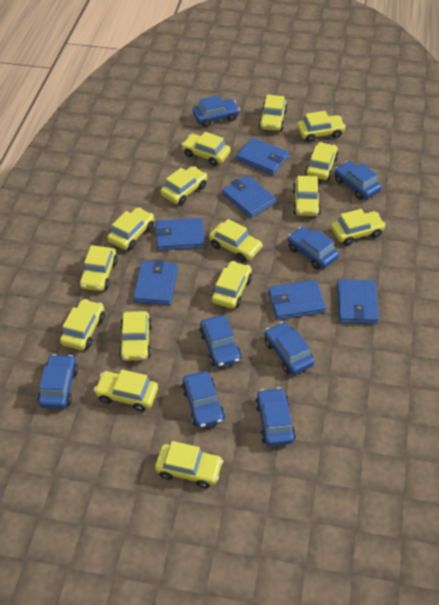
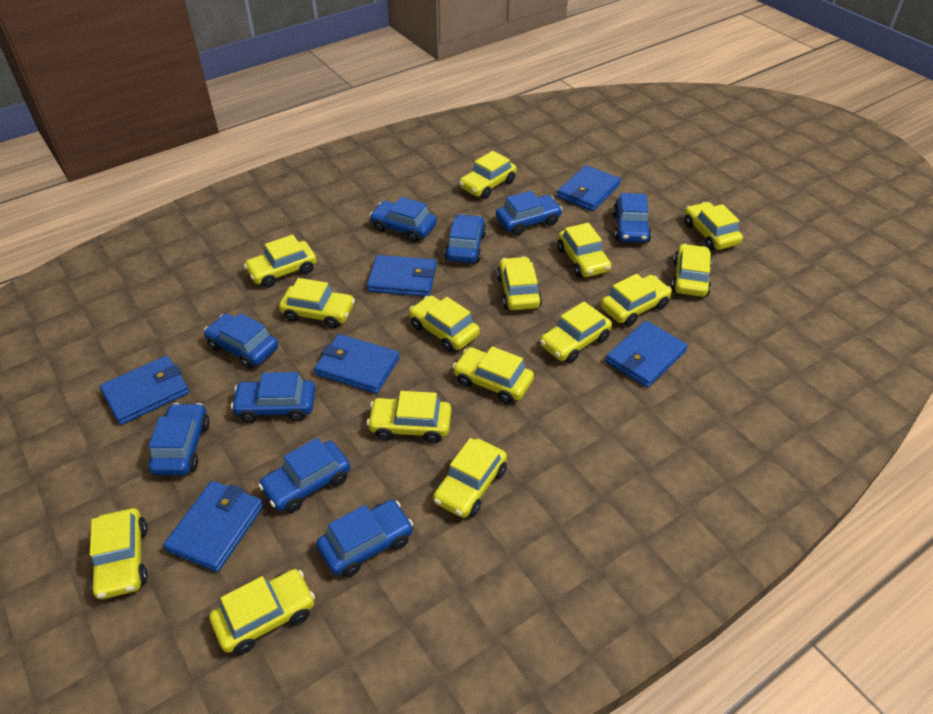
blue car: 8 -> 9

